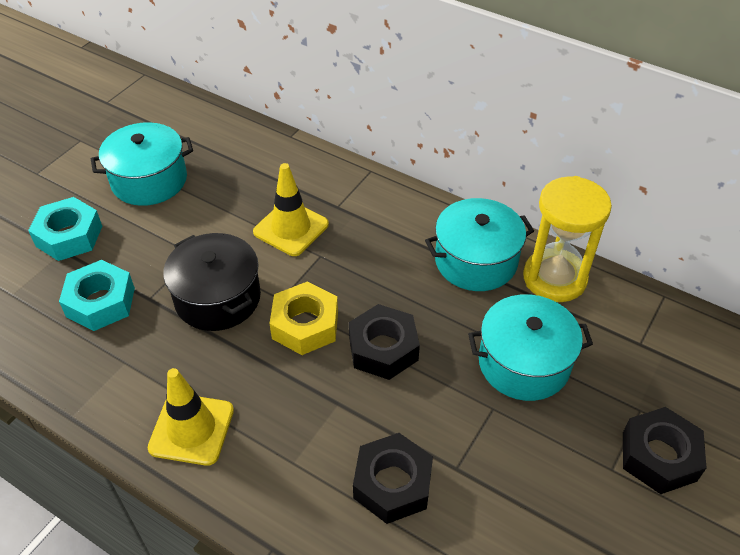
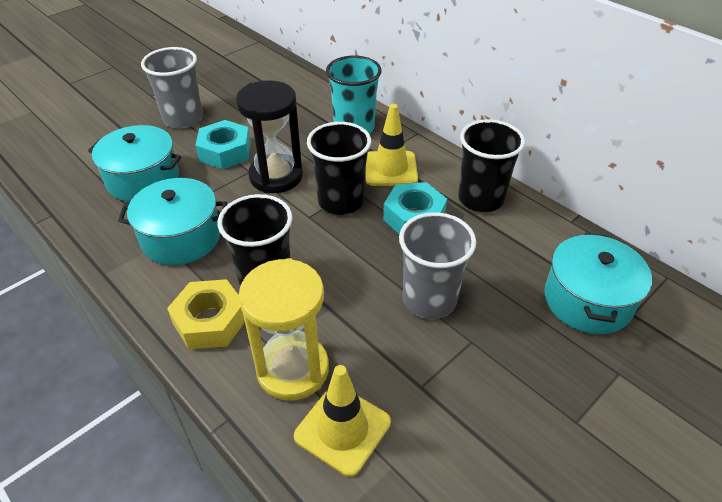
black cup: 0 -> 3
black hourglass: 0 -> 1
black nut: 3 -> 0
black pot: 1 -> 0
grey cup: 0 -> 2
turquoise cup: 0 -> 1

